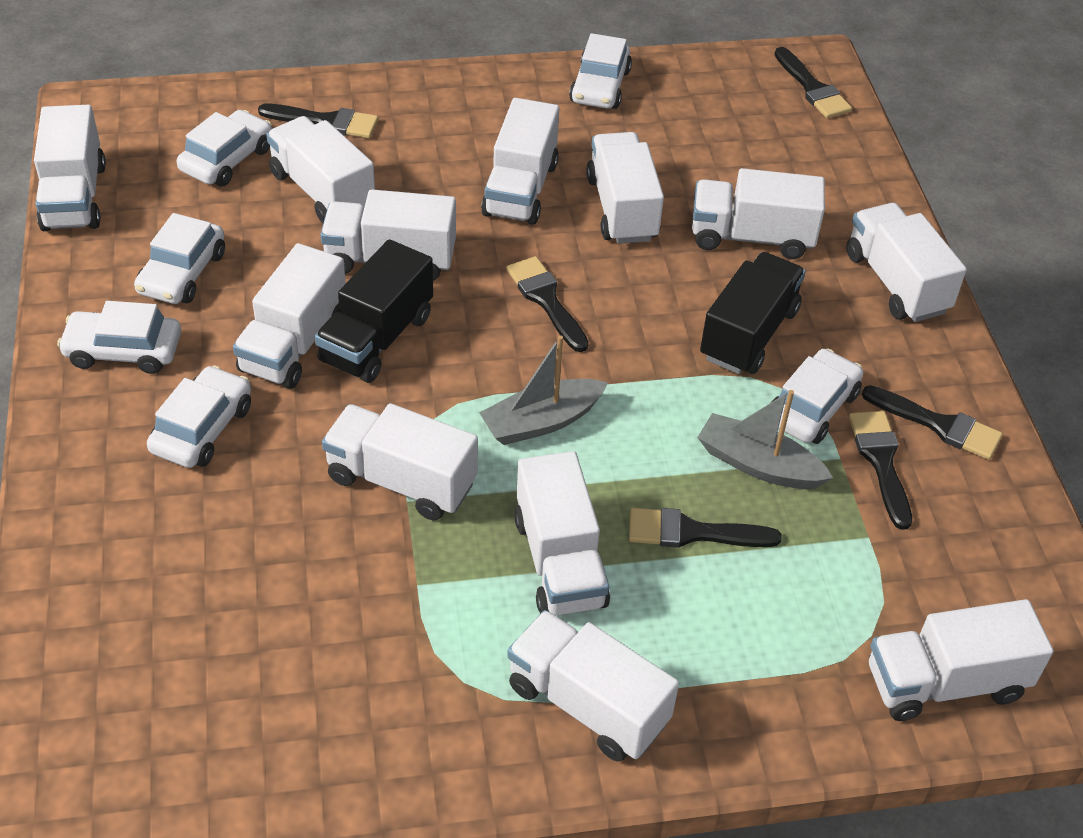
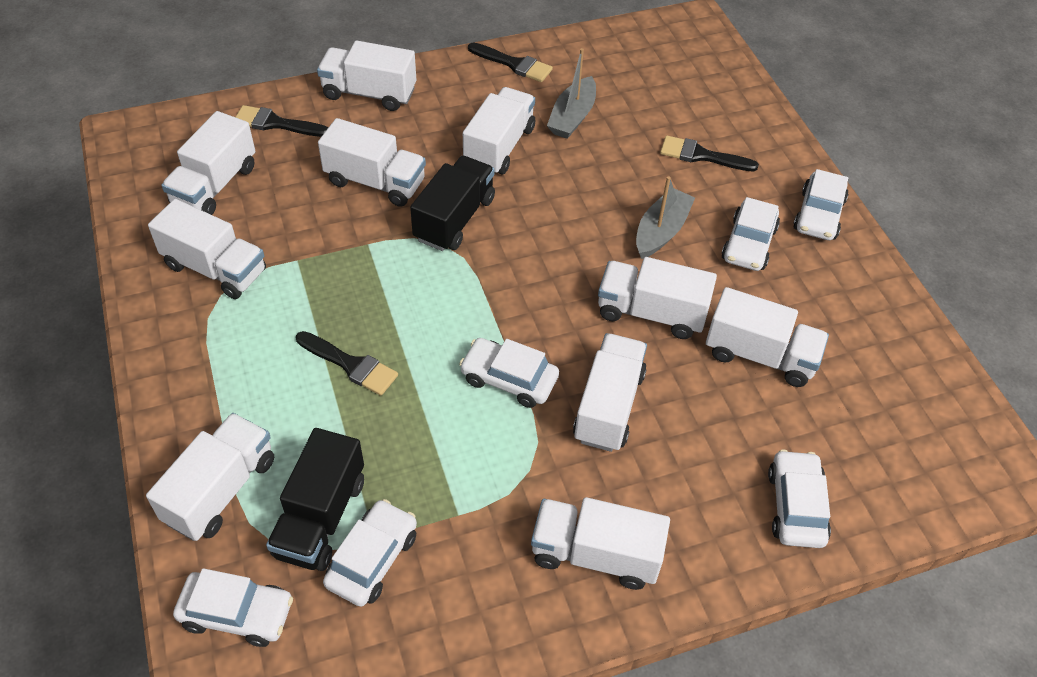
black brush: 6 -> 4
white truck: 12 -> 10

